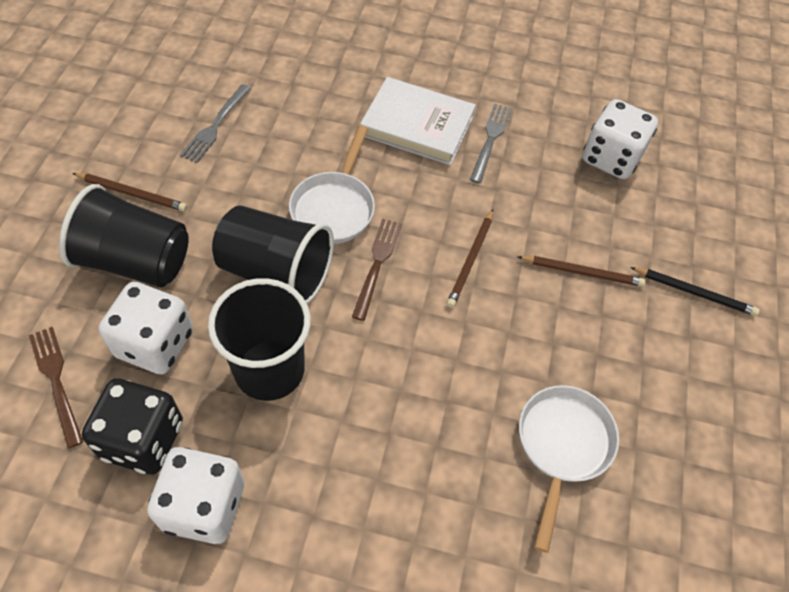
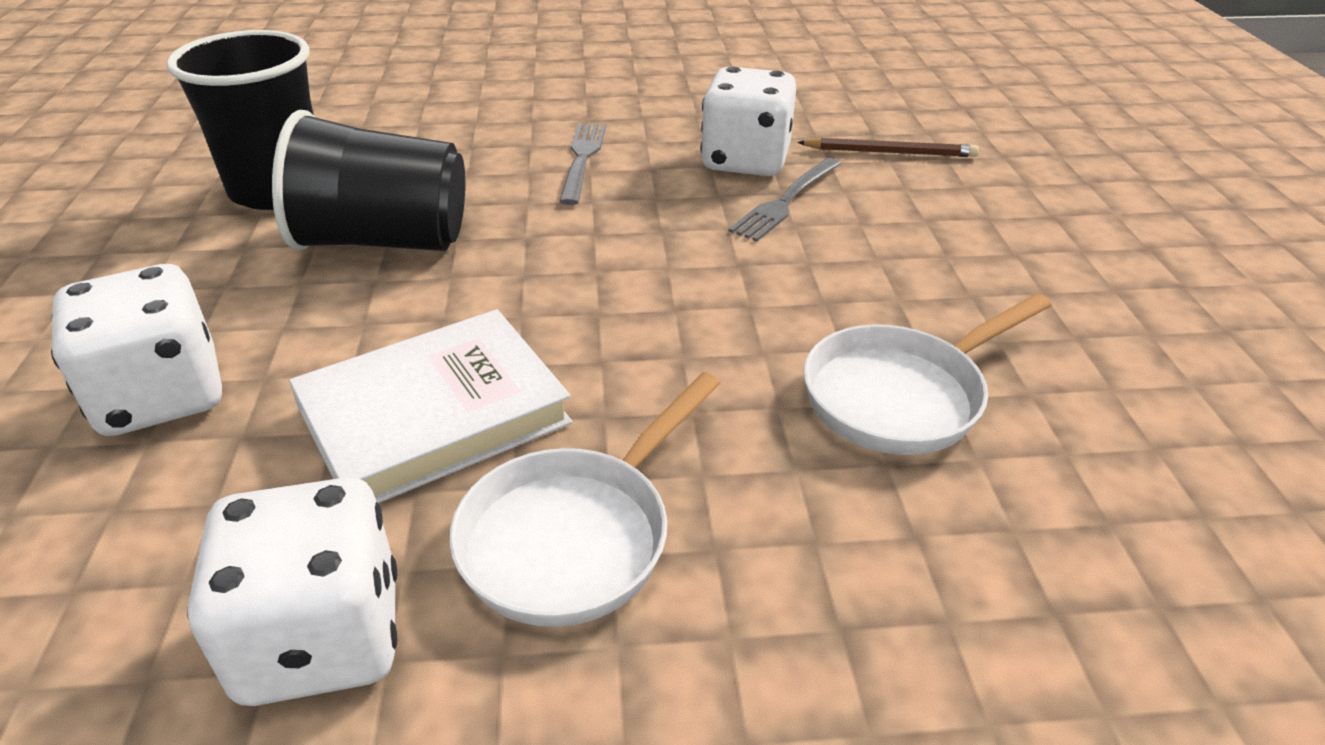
black cup: 3 -> 2
black dice: 1 -> 0
black pencil: 1 -> 0
brown fork: 2 -> 0
brown pencil: 3 -> 1

